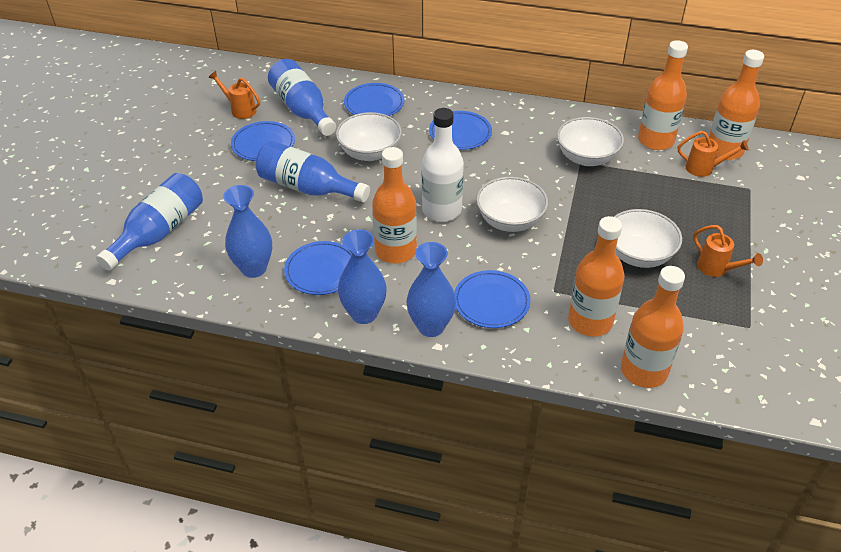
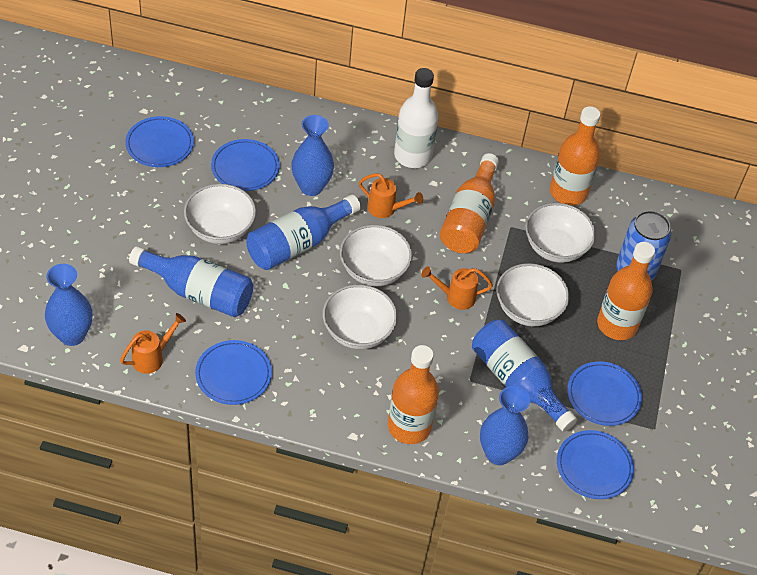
blue can: 0 -> 1
orange bottle: 5 -> 4
white bowl: 4 -> 5

